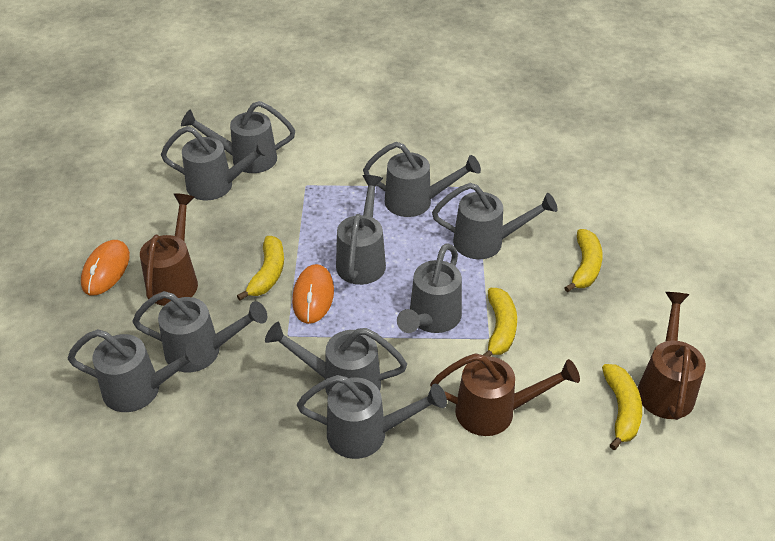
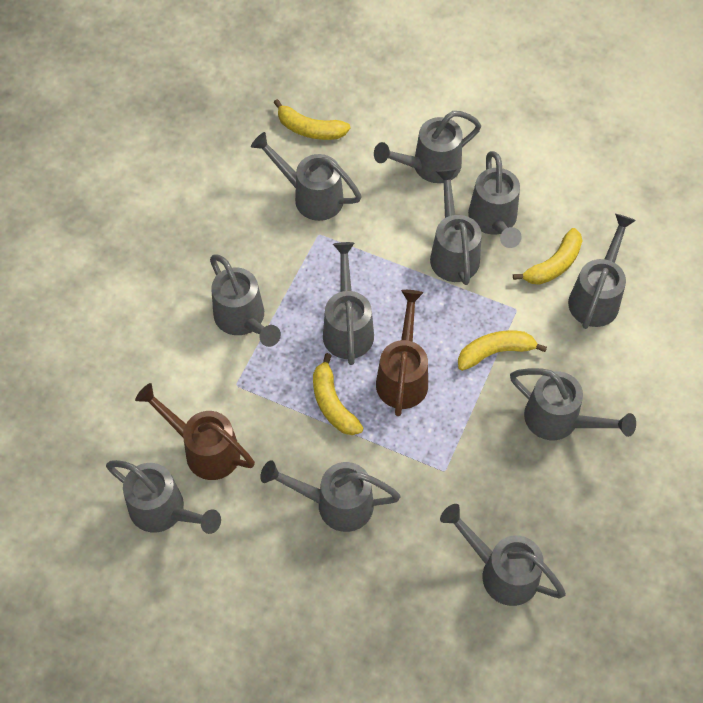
brown watering can: 3 -> 2
grey watering can: 10 -> 11
orange mouse: 2 -> 0

